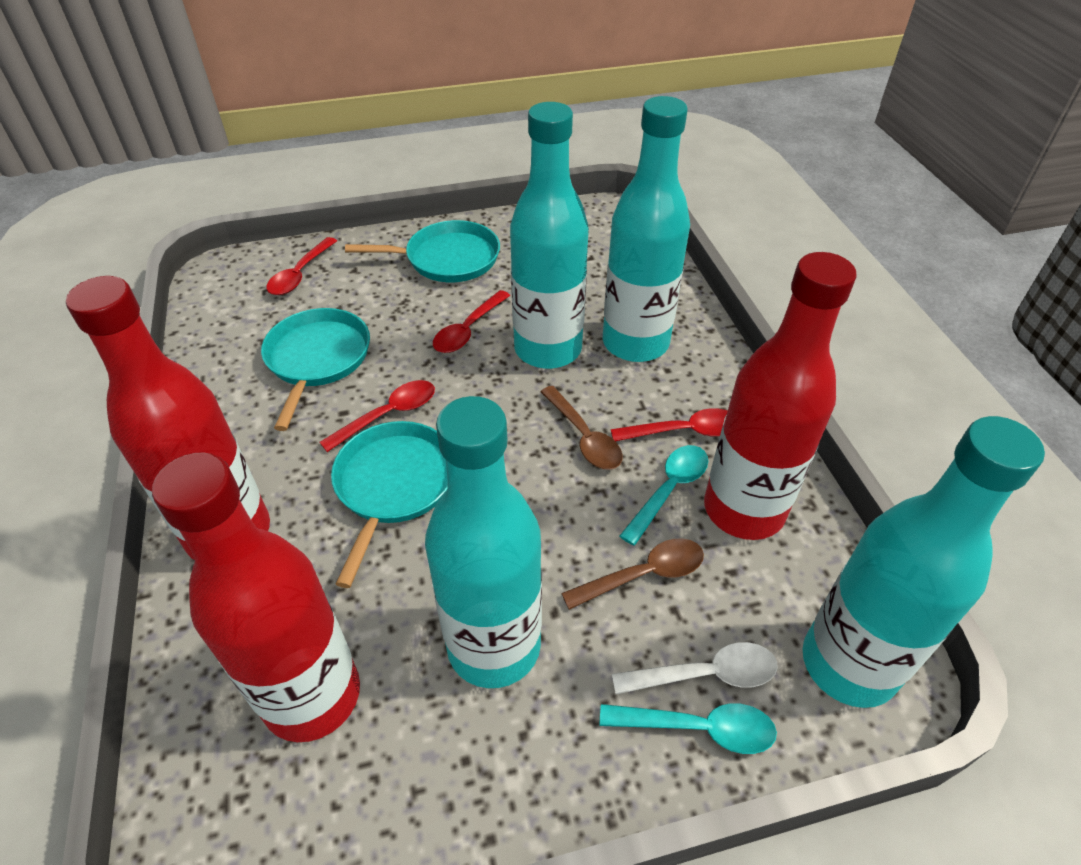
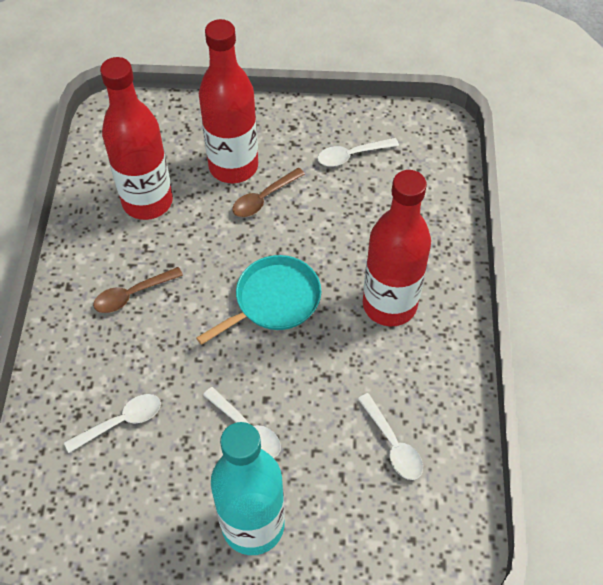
red spoon: 4 -> 0
turquoise bottle: 4 -> 1
turquoise pan: 3 -> 1
turquoise spoon: 2 -> 0
white spoon: 1 -> 4

